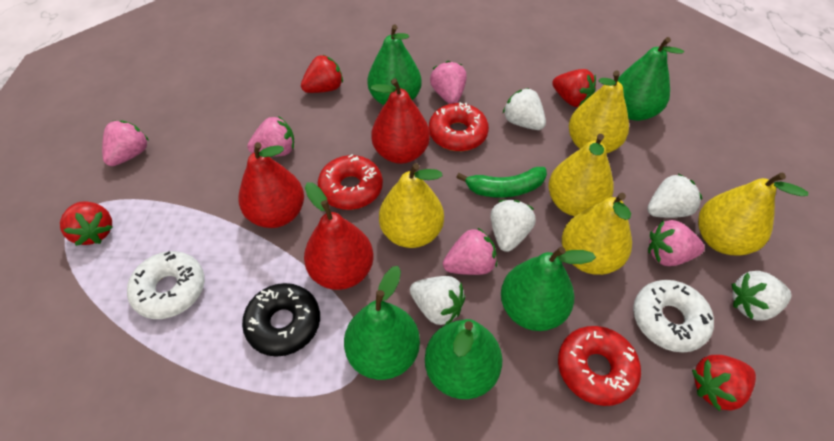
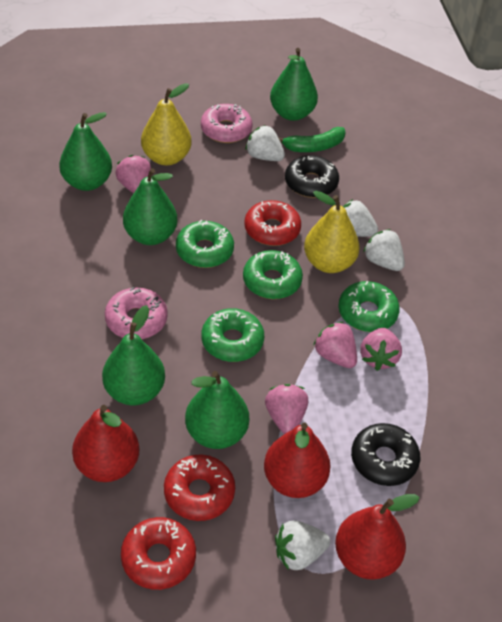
black donut: 1 -> 2
green donut: 0 -> 4
pink donut: 0 -> 2
pink strawberry: 5 -> 4
red strawberry: 4 -> 0
white donut: 2 -> 0
white strawberry: 5 -> 4
yellow pear: 5 -> 2

